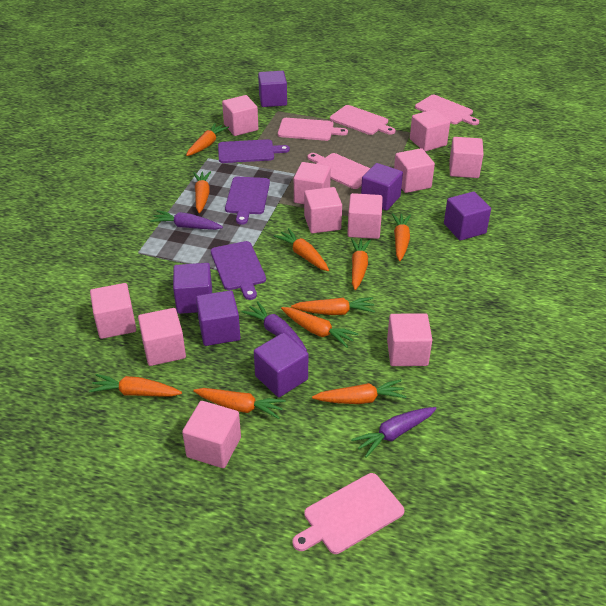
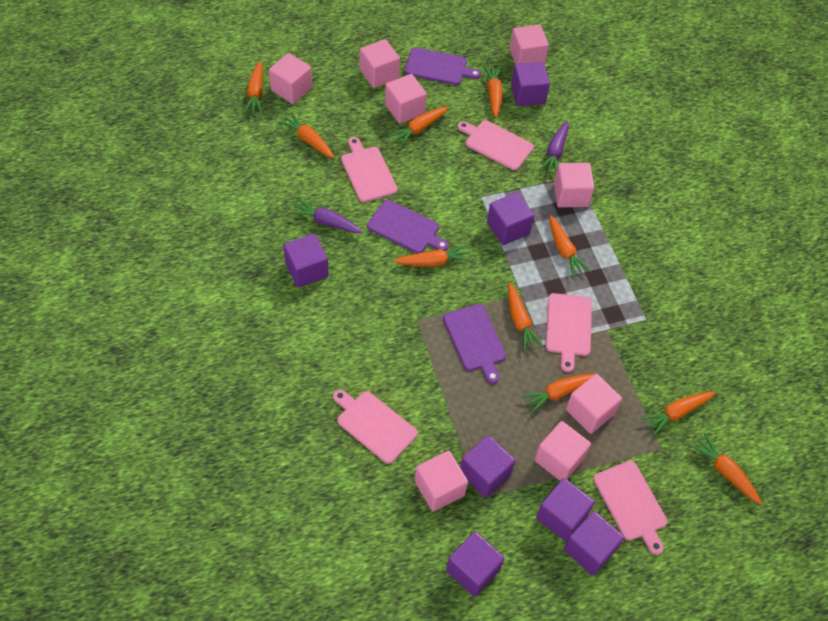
pink cube: 11 -> 8
purple carrot: 3 -> 2
purple cube: 6 -> 7

